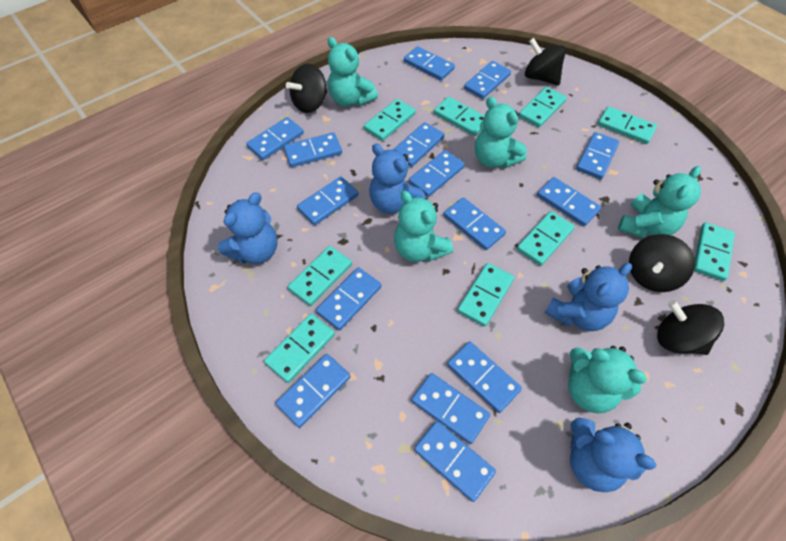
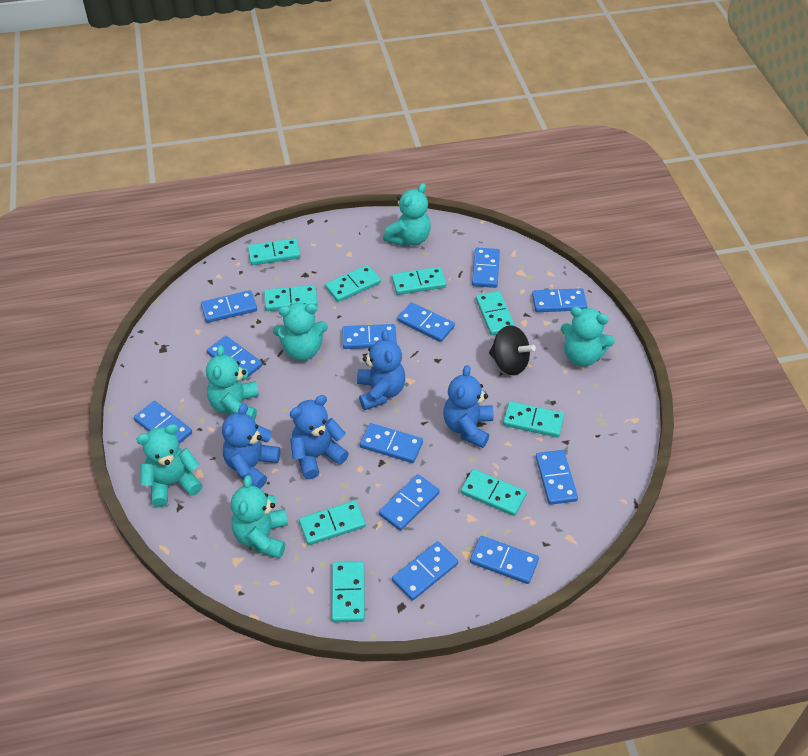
black spinning top: 4 -> 1
blue domino: 15 -> 12
turquoise teddy bear: 5 -> 6

